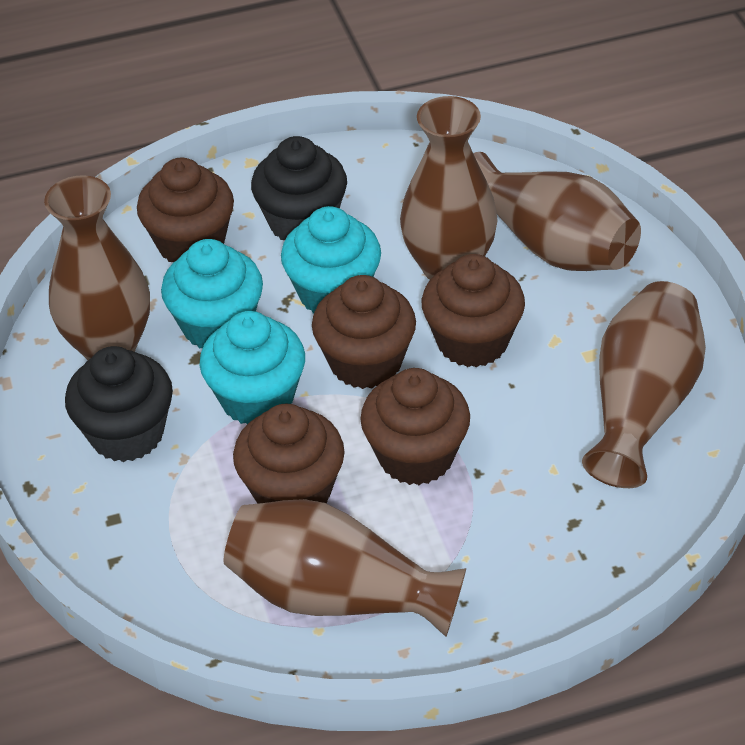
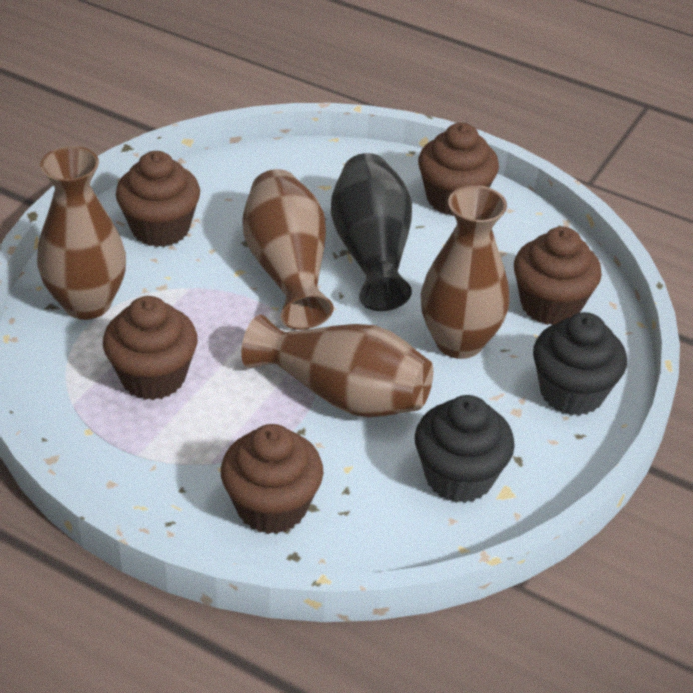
black vase: 0 -> 1
brown vase: 5 -> 4
turquoise cupcake: 3 -> 0

